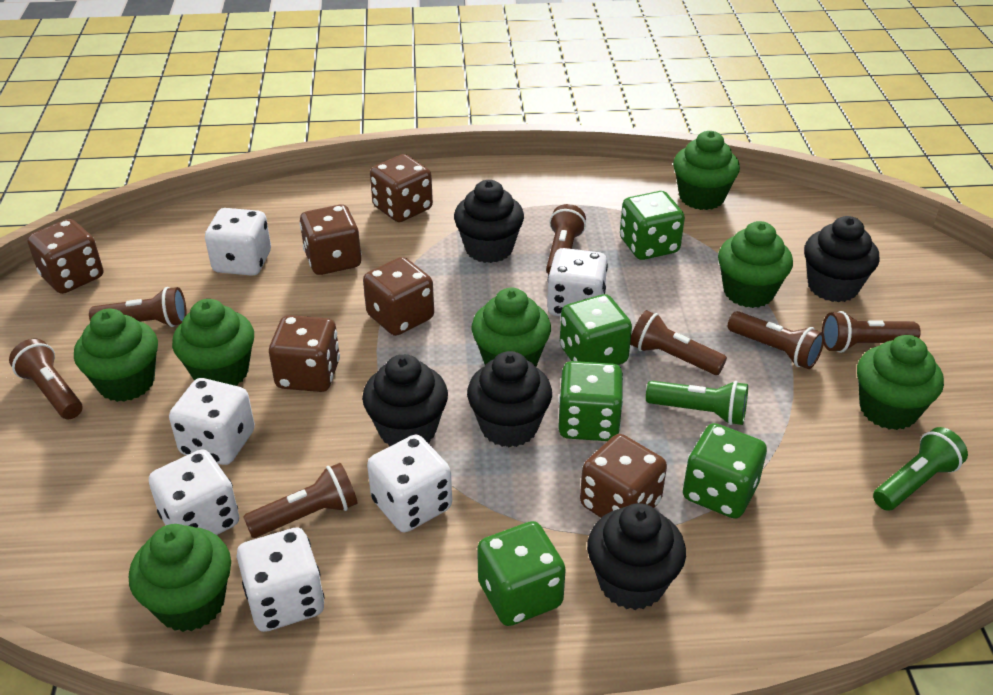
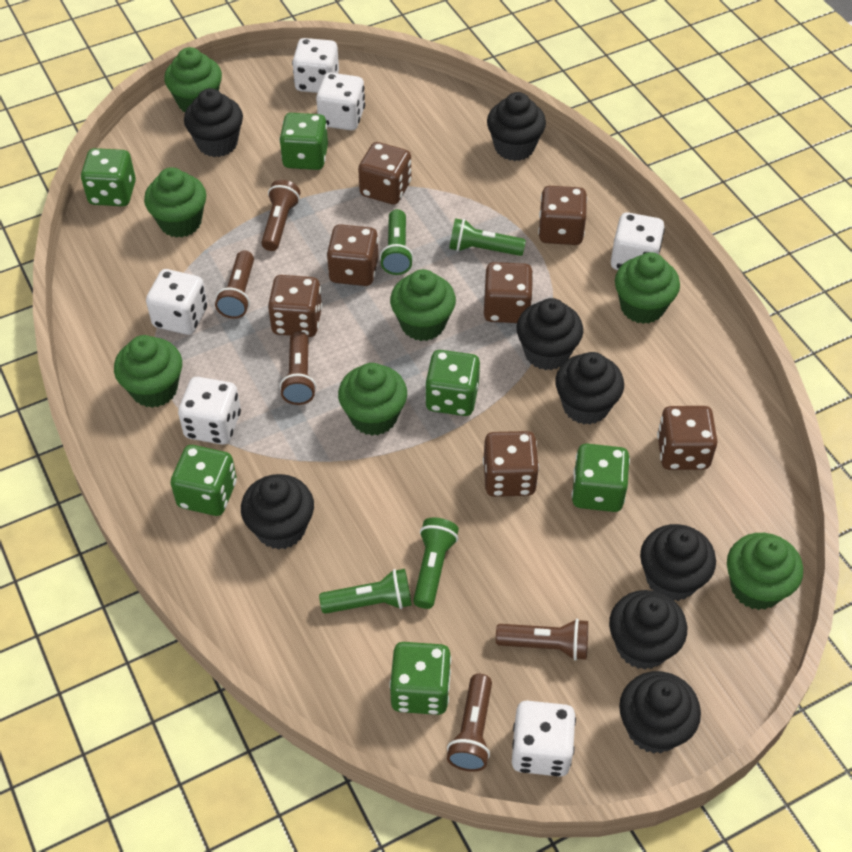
black cupcake: 5 -> 8
brown dice: 6 -> 7
brown flashlight: 7 -> 5
green dice: 5 -> 6
green flashlight: 2 -> 4

